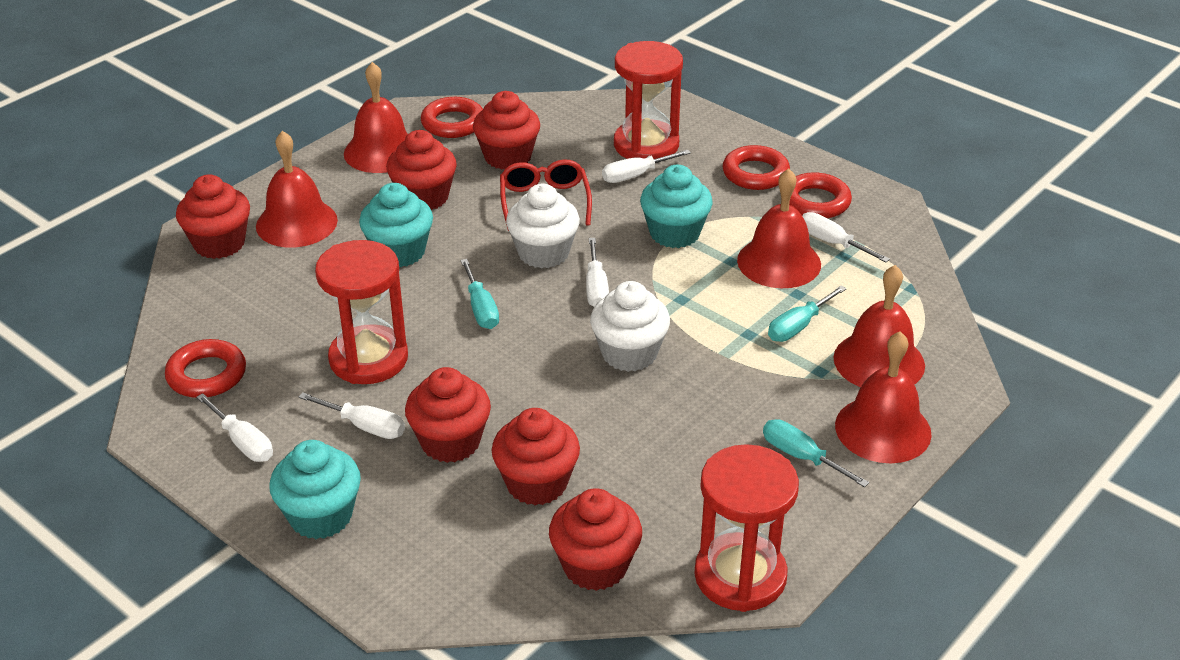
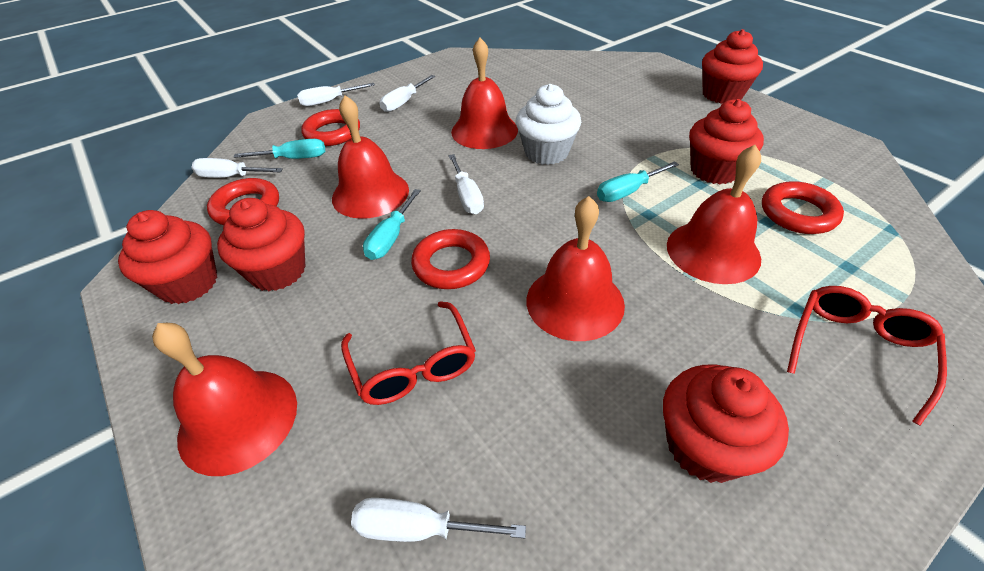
red cupcake: 6 -> 5
red glasses: 1 -> 2
red hourglass: 3 -> 0
turquoise cupcake: 3 -> 0
white cupcake: 2 -> 1

